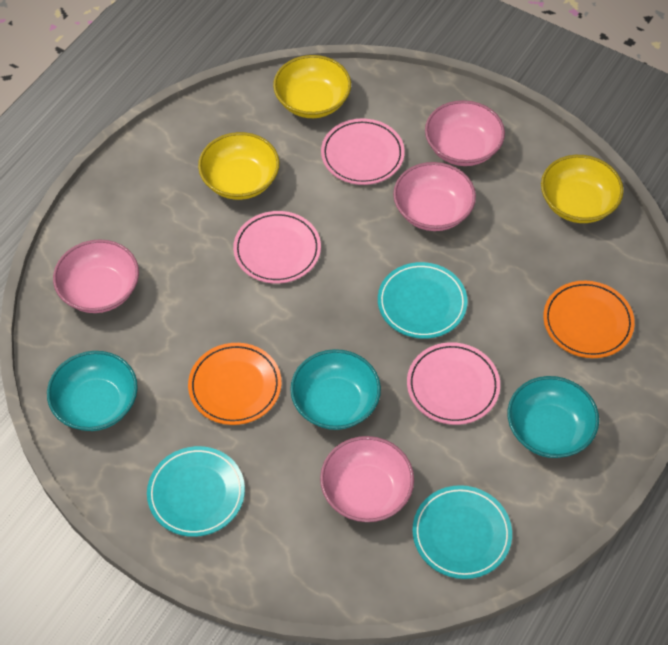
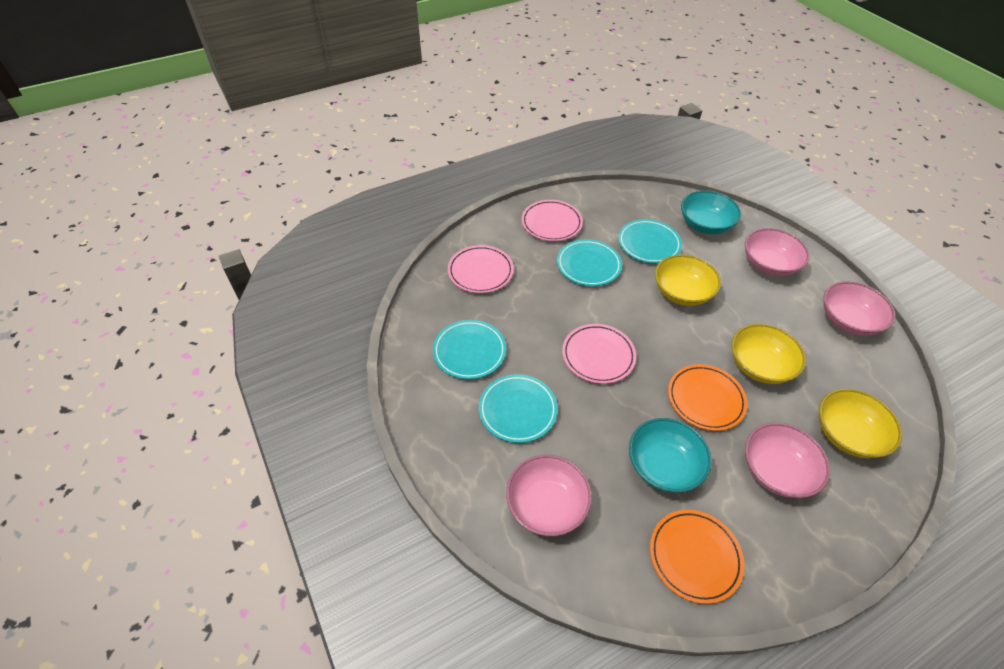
turquoise bowl: 3 -> 2
turquoise plate: 3 -> 4

